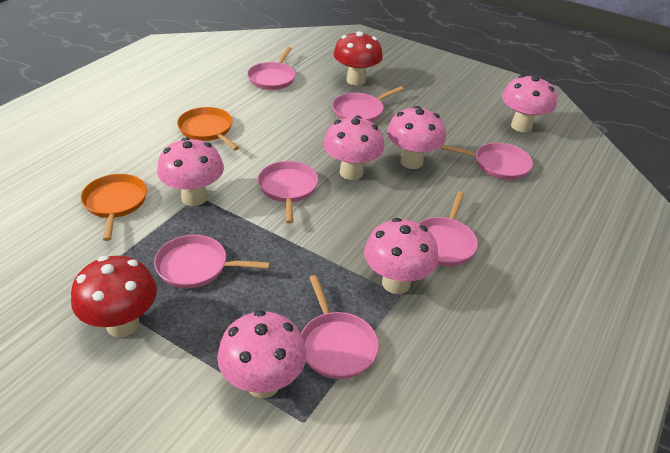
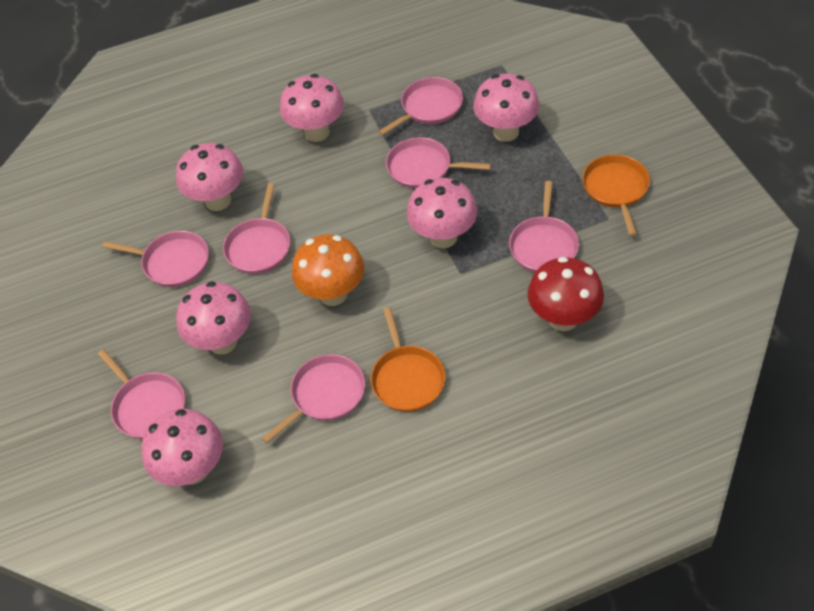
orange mushroom: 0 -> 1
red mushroom: 2 -> 1

